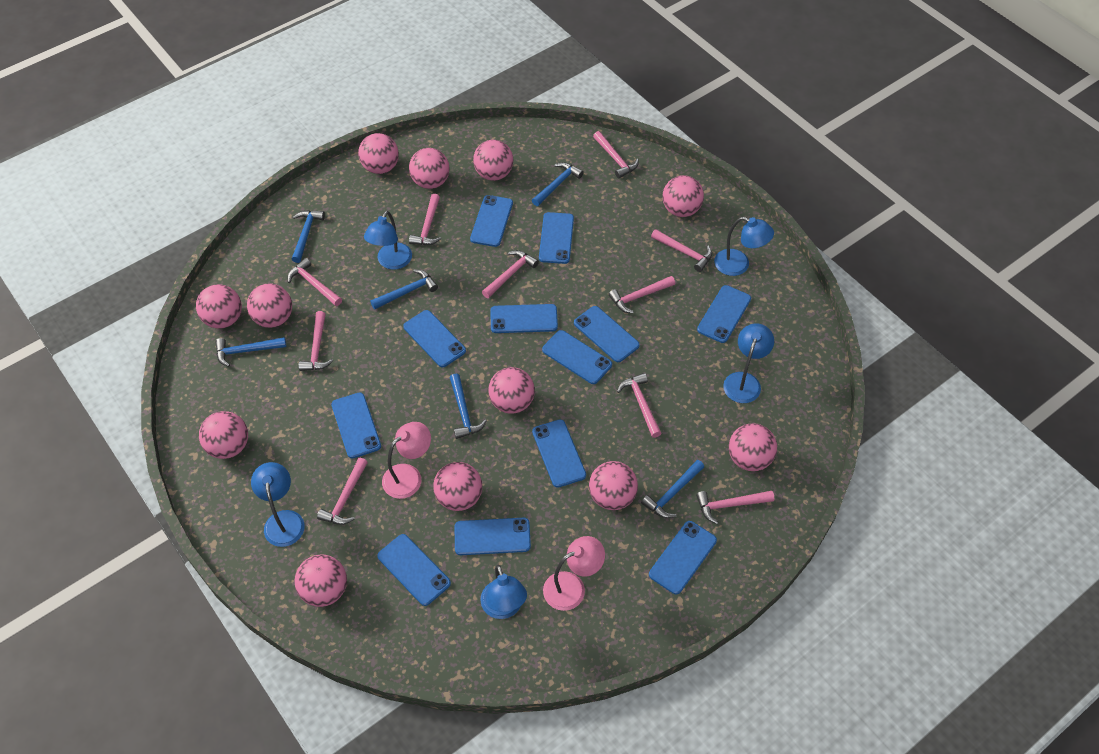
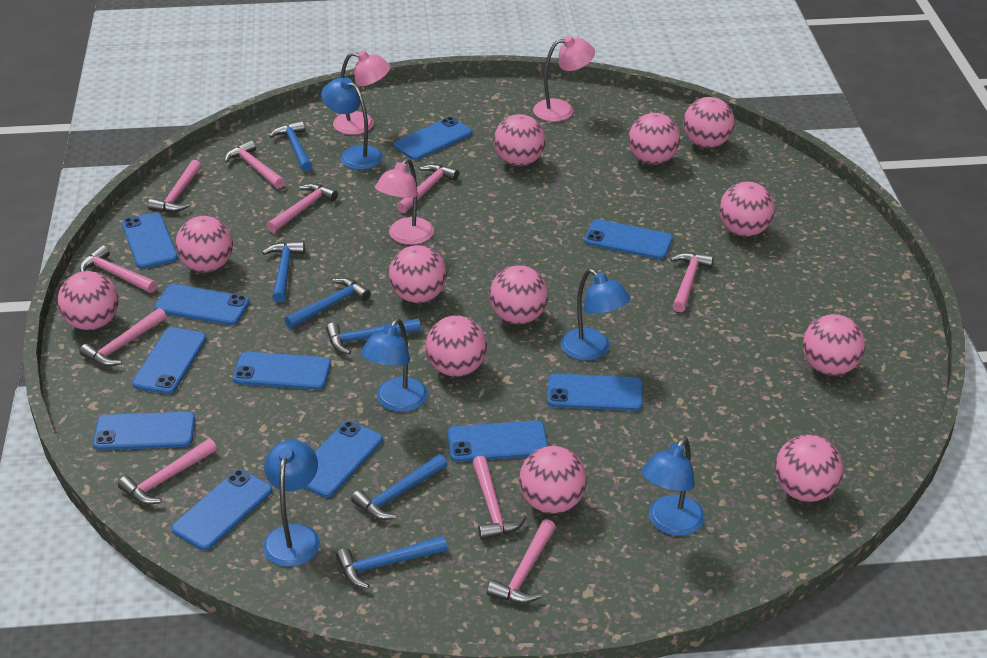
blue phone: 12 -> 11
pink lamp: 2 -> 3

